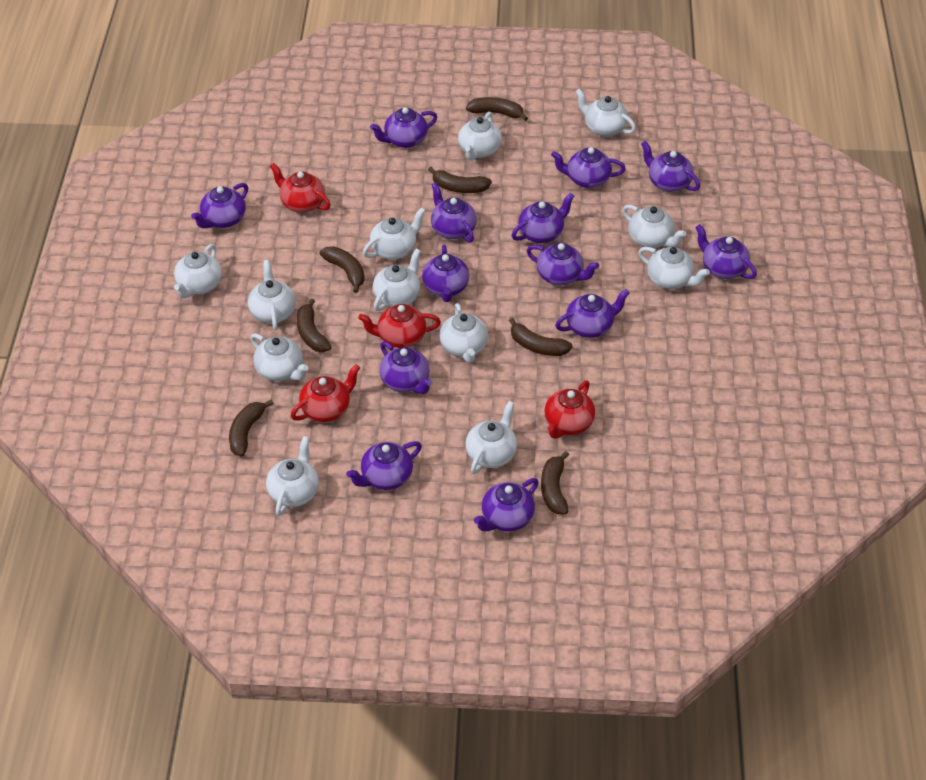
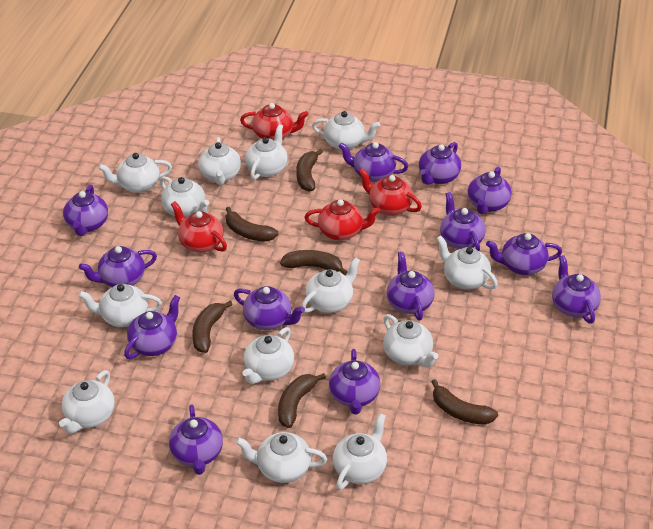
brown banana: 7 -> 6
white teapot: 12 -> 13

